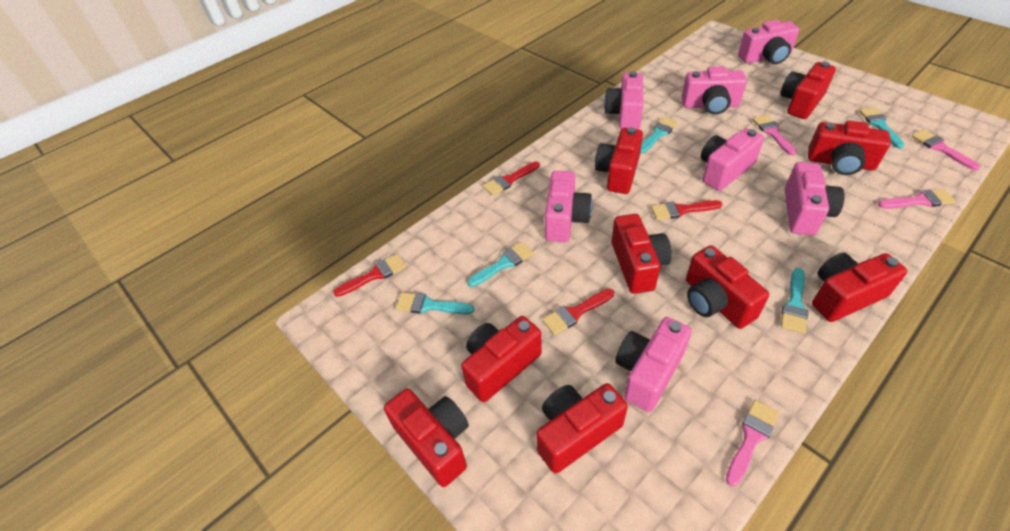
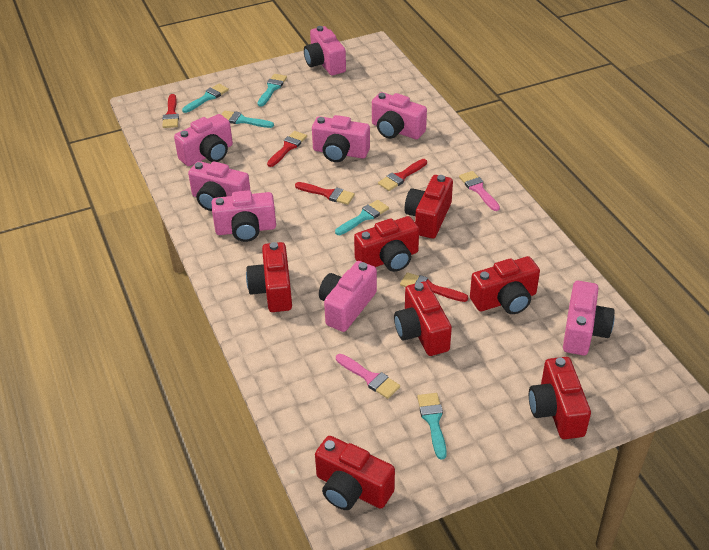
pink brush: 4 -> 2
pink camera: 7 -> 8
red brush: 4 -> 5
red camera: 9 -> 7

